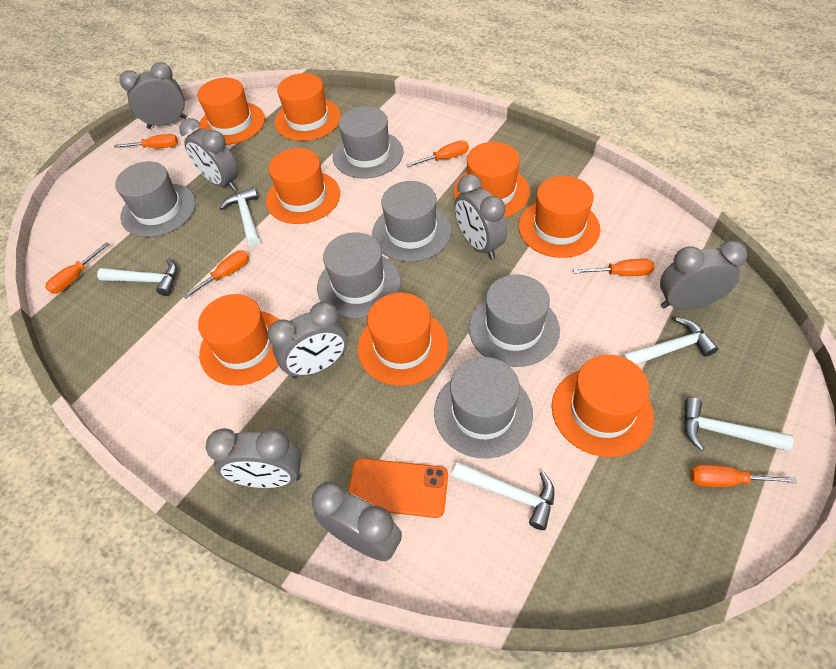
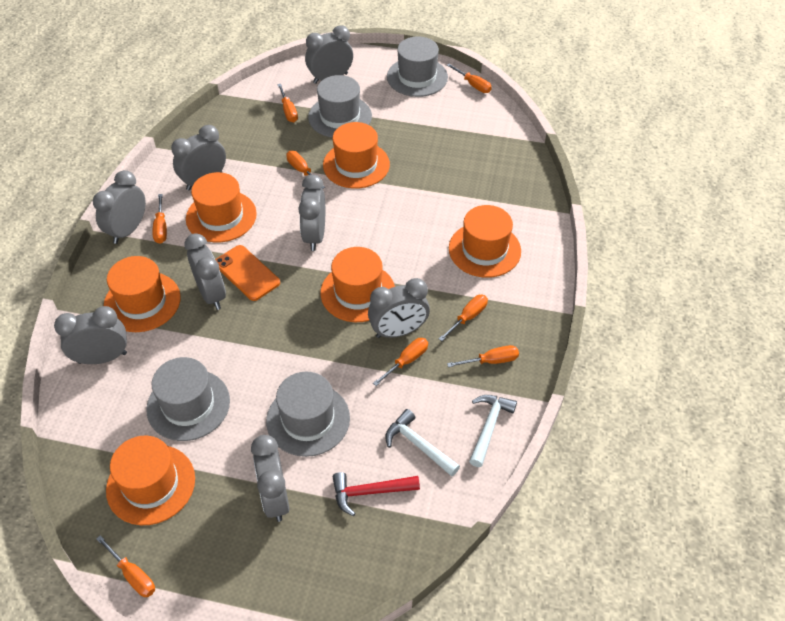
grey clock: 7 -> 8
grey hat: 6 -> 4
orange hat: 8 -> 6
orange screwdriver: 6 -> 8
red hammer: 0 -> 1
white hammer: 5 -> 2

